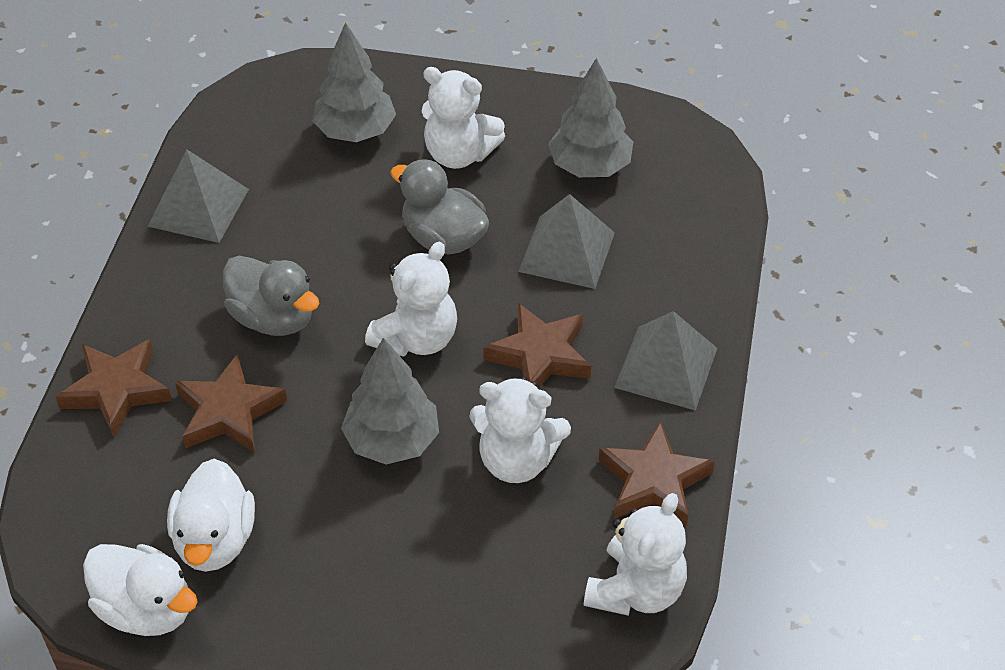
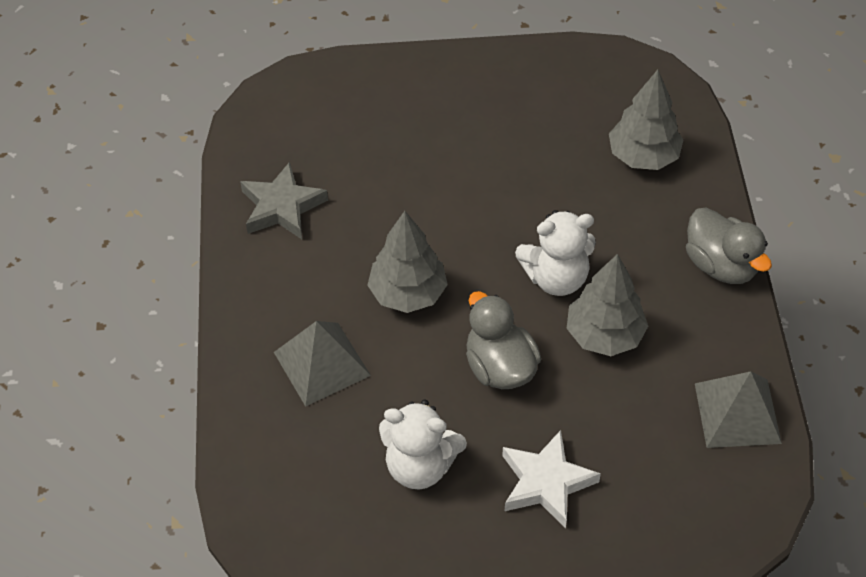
brown star: 4 -> 0
grey pyramid: 3 -> 2
grey star: 0 -> 1
white duck: 2 -> 0
white star: 0 -> 1
white teddy bear: 4 -> 2

